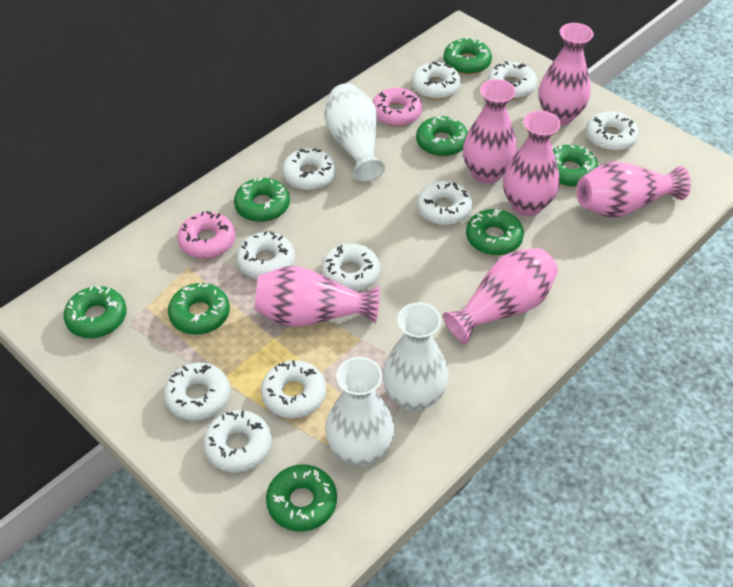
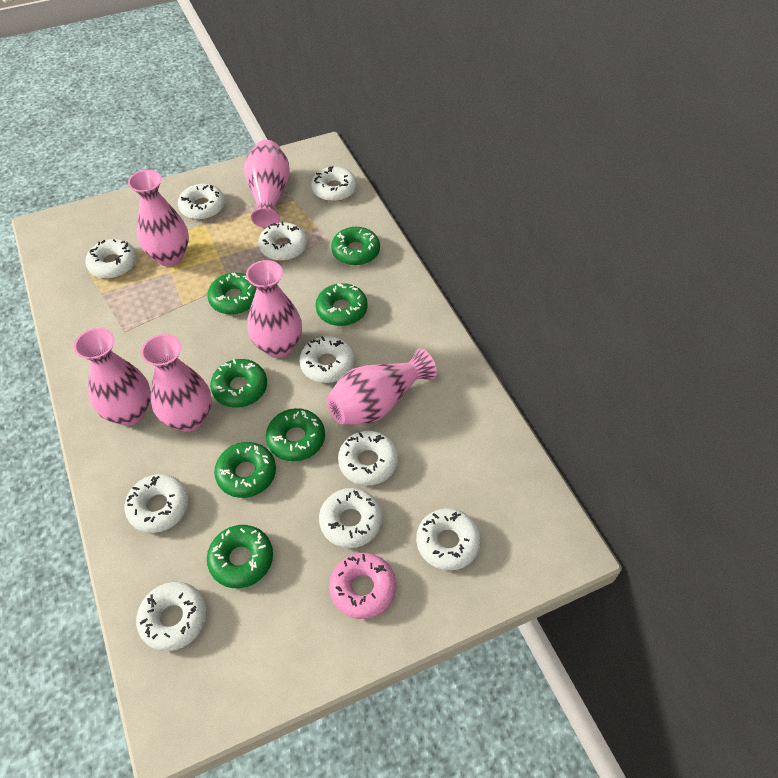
green donut: 8 -> 7
pink donut: 2 -> 1
white vase: 3 -> 0

